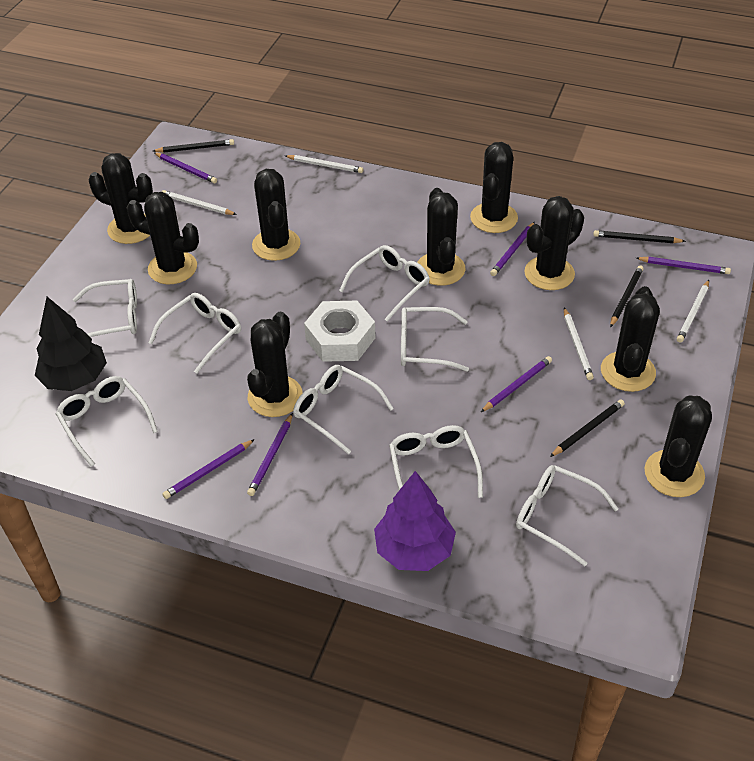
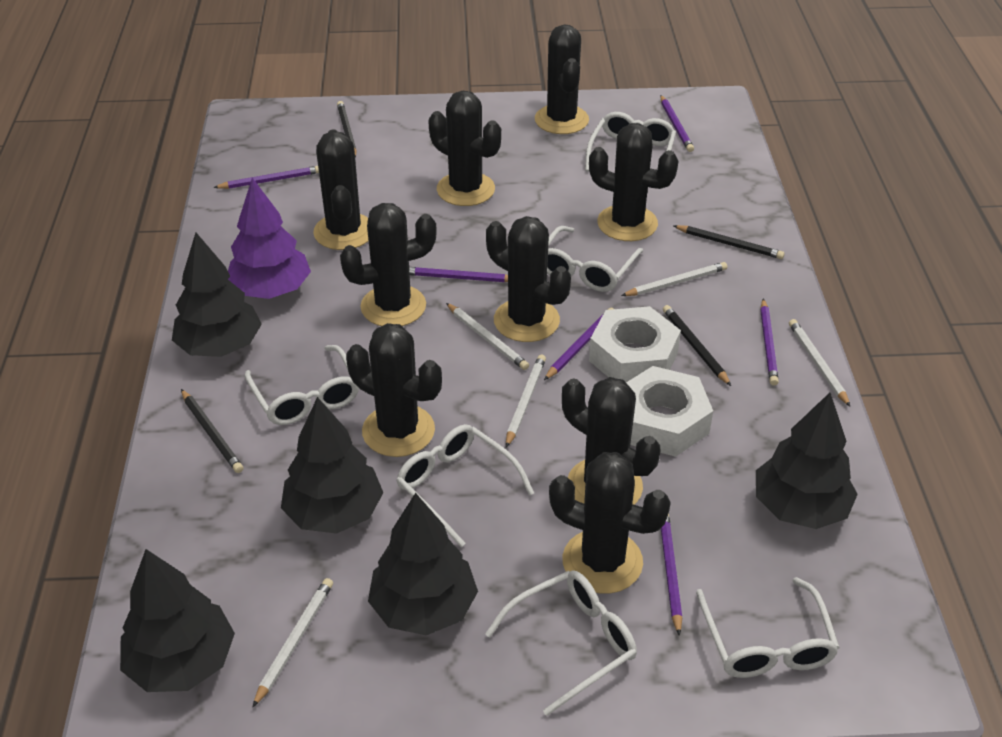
black tree: 1 -> 5
white glasses: 8 -> 6
white nut: 1 -> 2
white pencil: 4 -> 5

